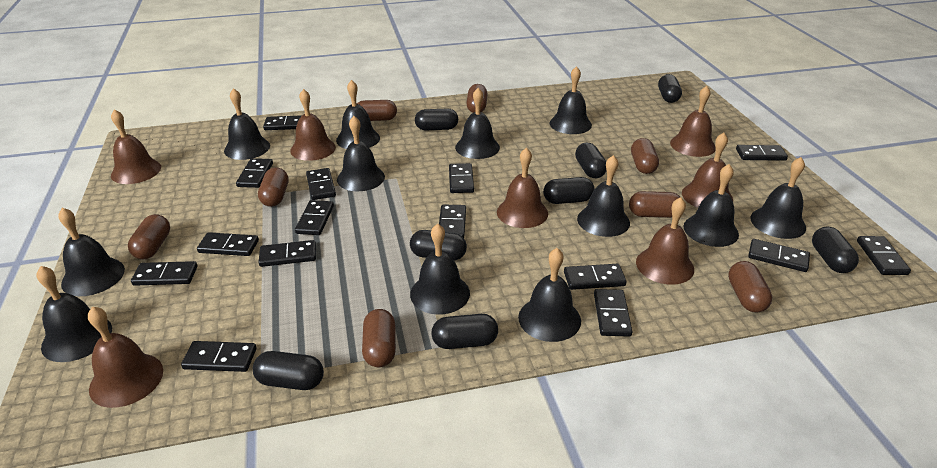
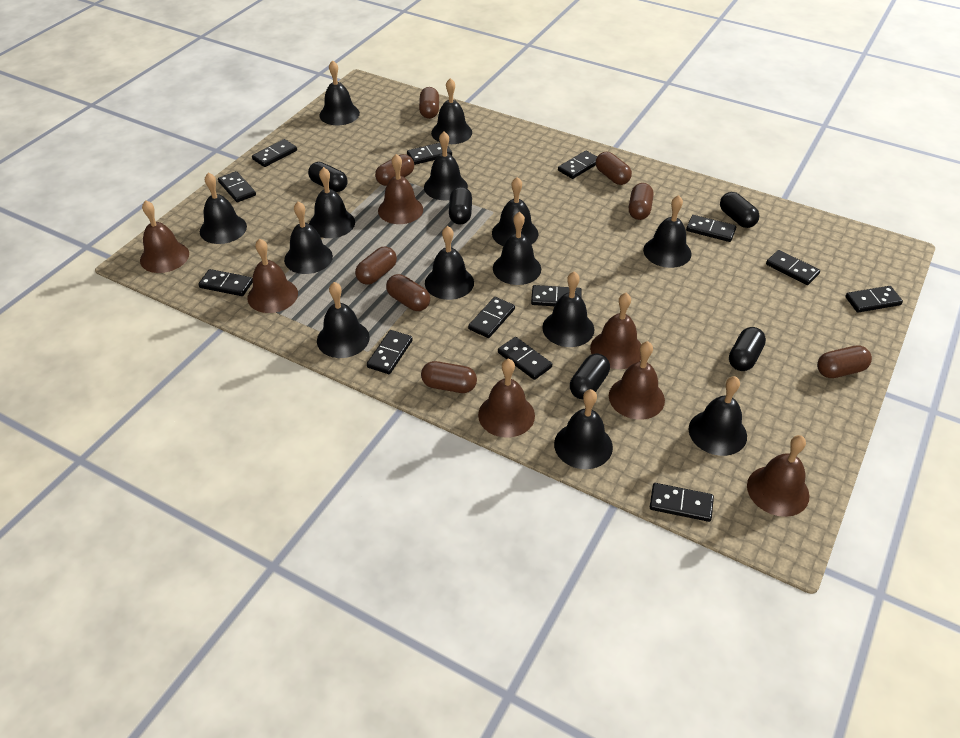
black bell: 12 -> 14
black capsule: 8 -> 5
black domino: 15 -> 13

